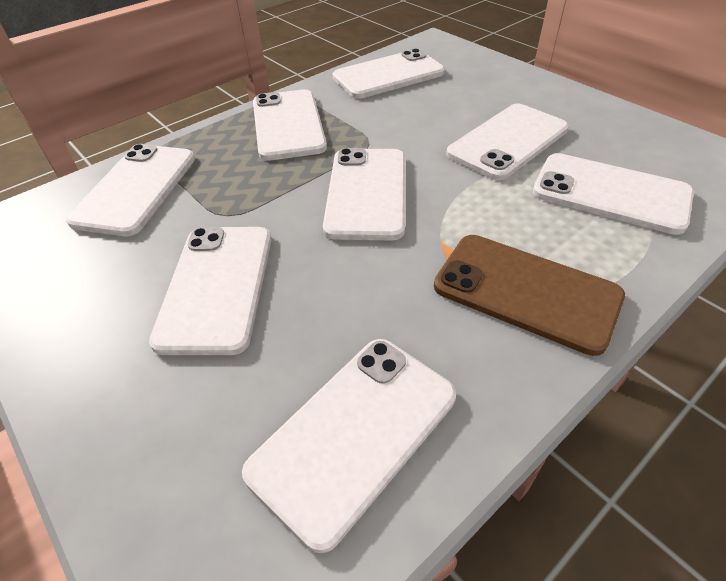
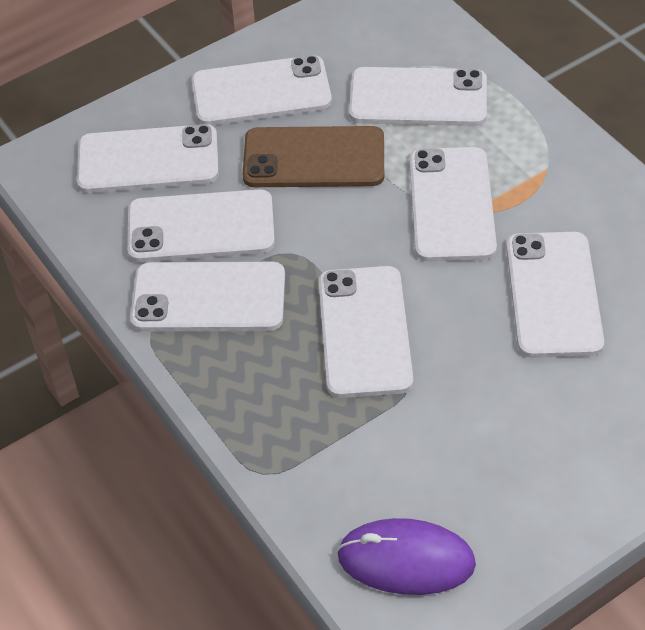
purple mouse: 0 -> 1

